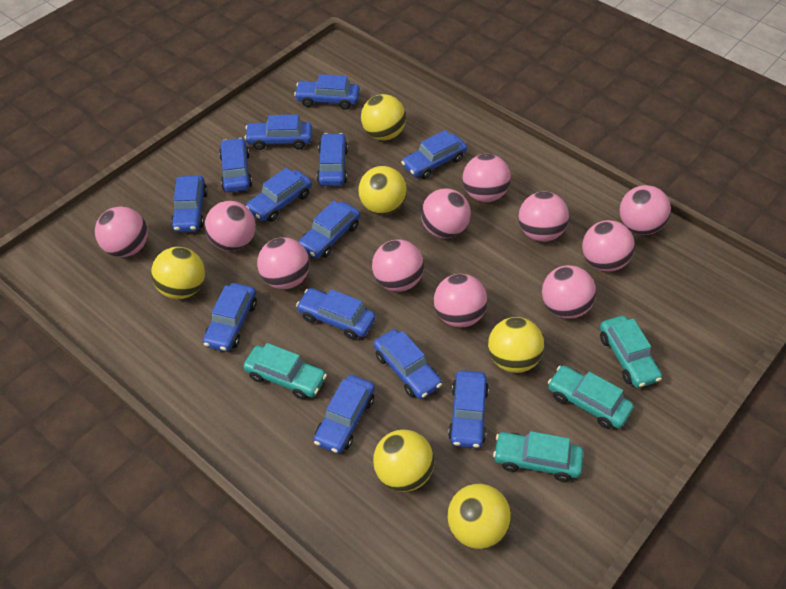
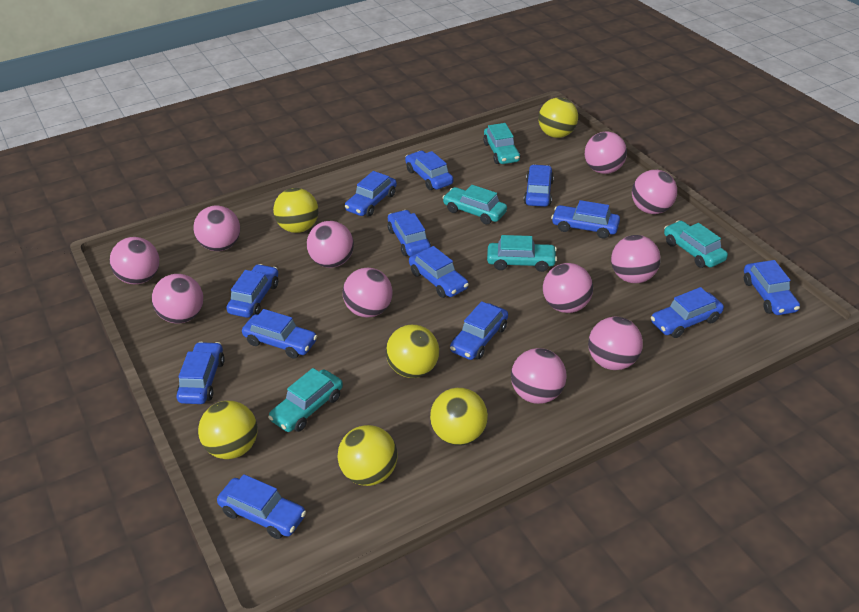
turquoise car: 4 -> 5

